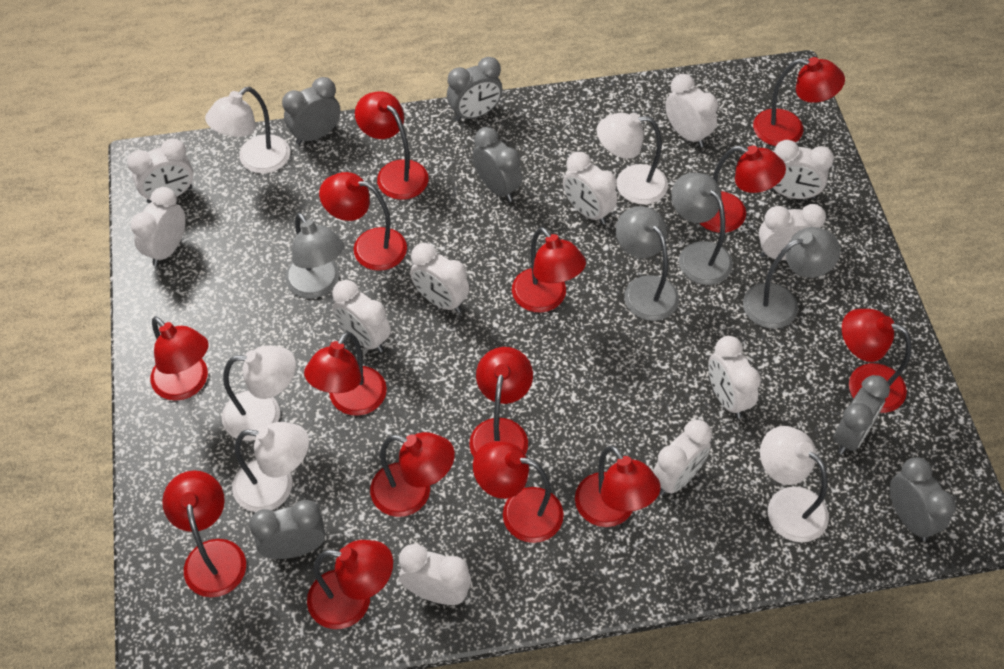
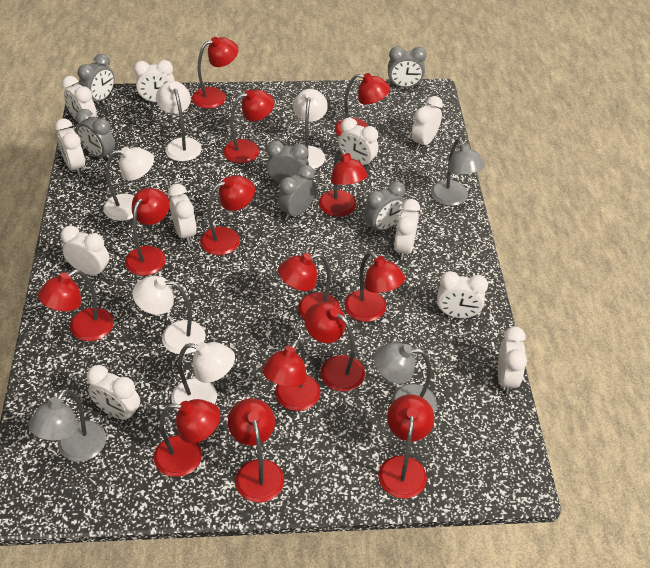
grey lamp: 4 -> 3

